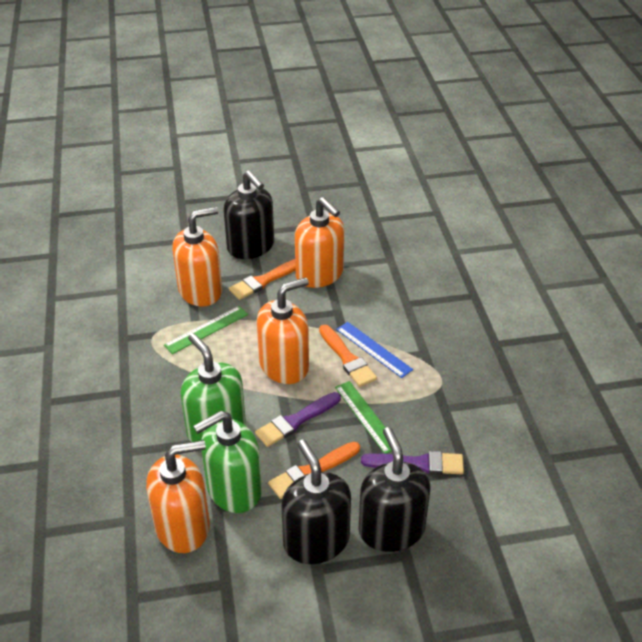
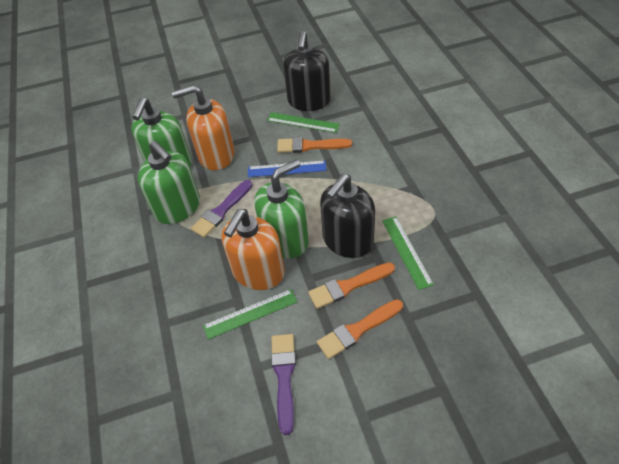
black soap dispenser: 3 -> 2
green ruler: 2 -> 3
green soap dispenser: 2 -> 3
orange soap dispenser: 4 -> 2

